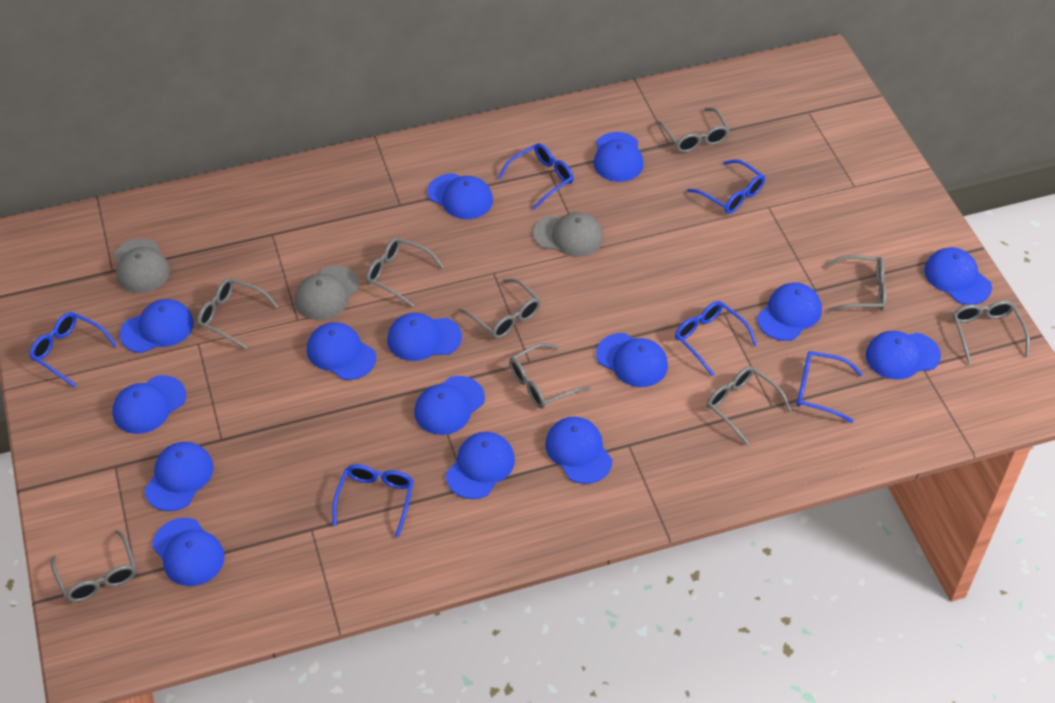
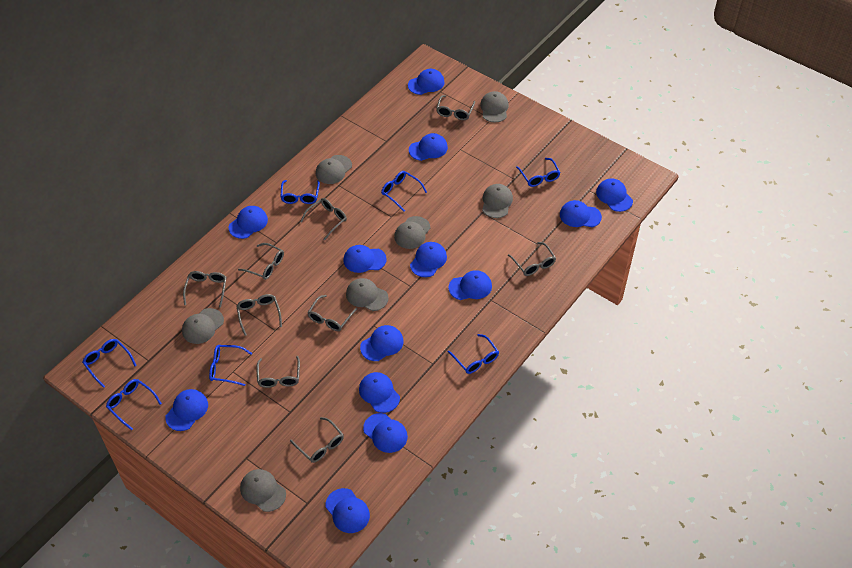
blue cap: 15 -> 13
blue glasses: 6 -> 7
grey cap: 3 -> 7

